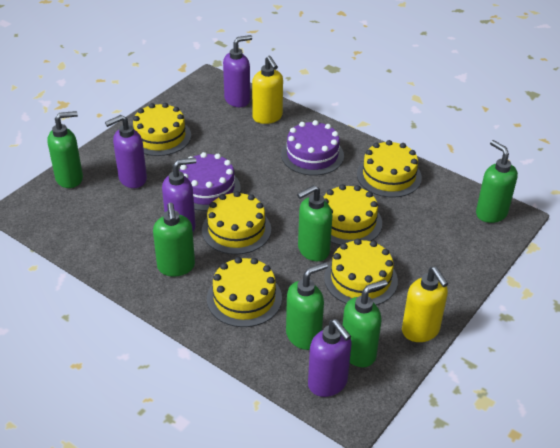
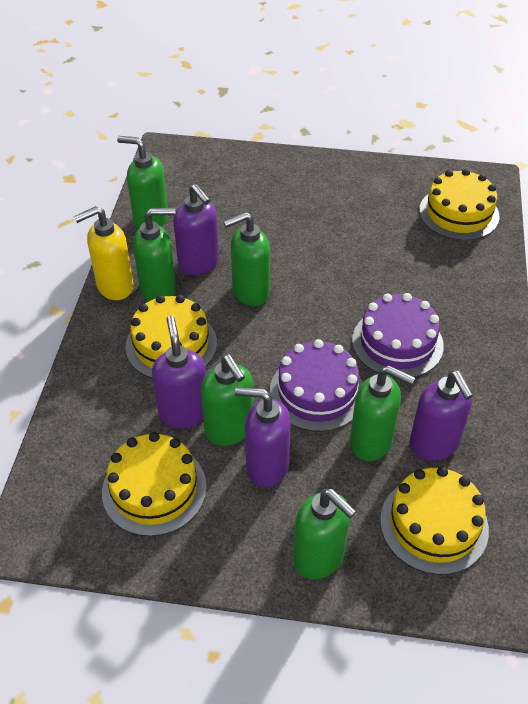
yellow cake: 6 -> 4
yellow soap dispenser: 2 -> 1

